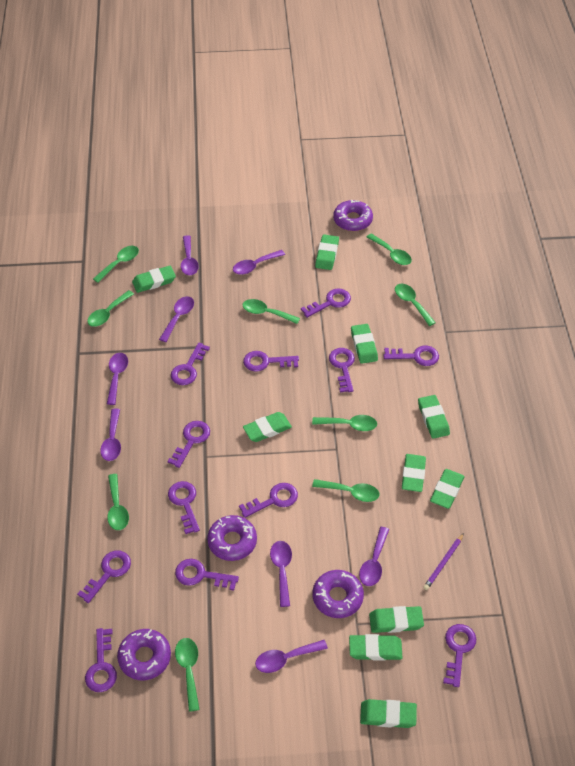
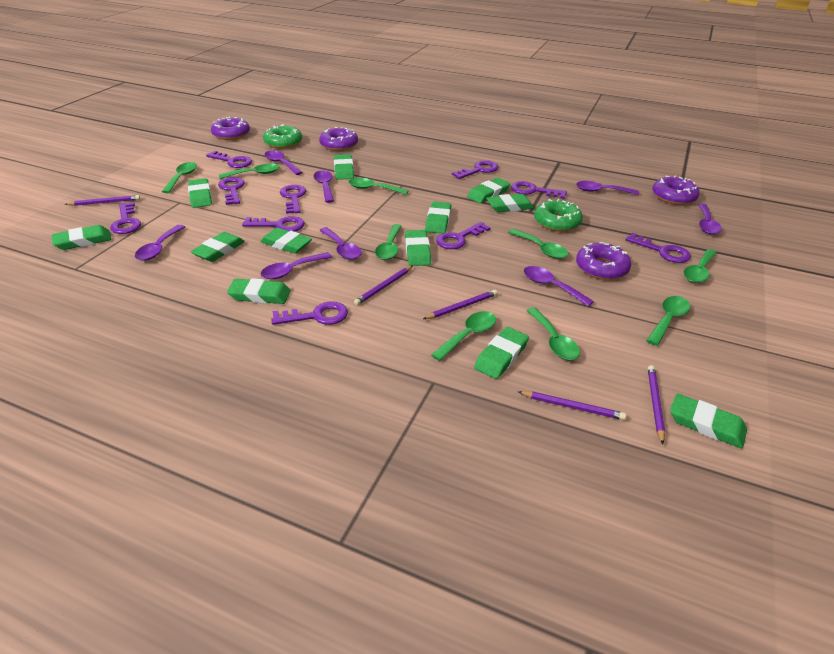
green donut: 0 -> 2
green eraser: 10 -> 12
purple key: 12 -> 10
purple pencil: 1 -> 5

